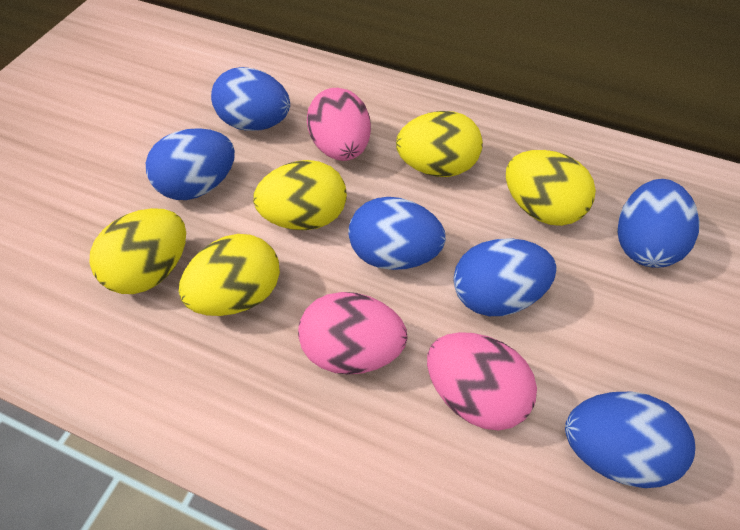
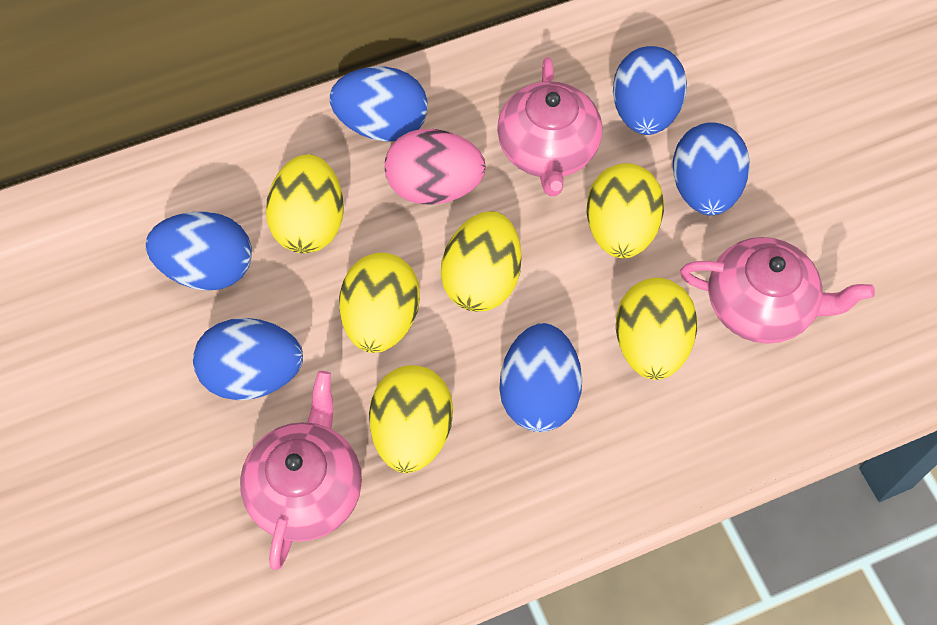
pink egg: 3 -> 1
pink teapot: 0 -> 3
yellow egg: 5 -> 6

